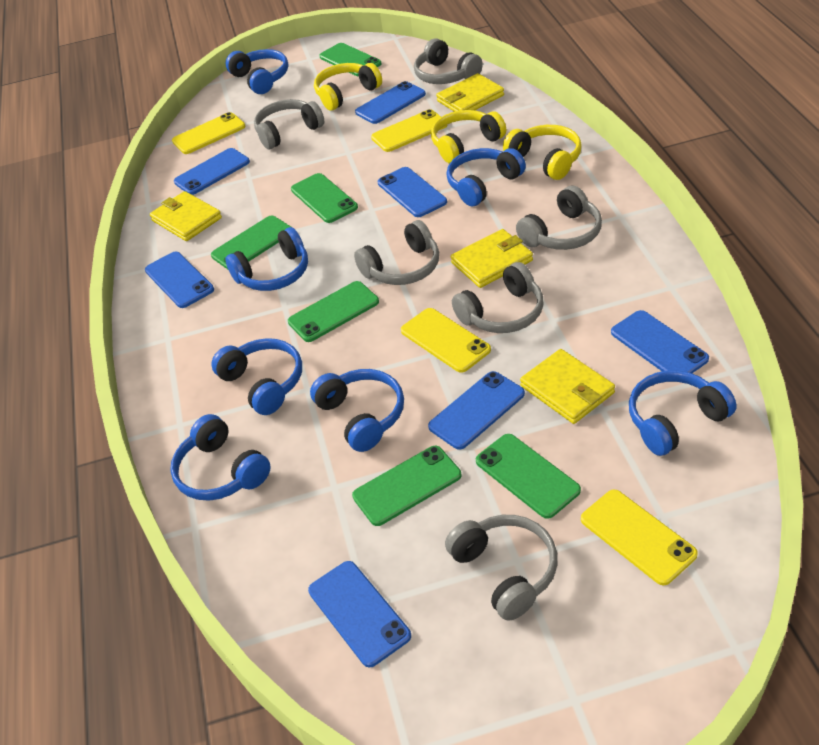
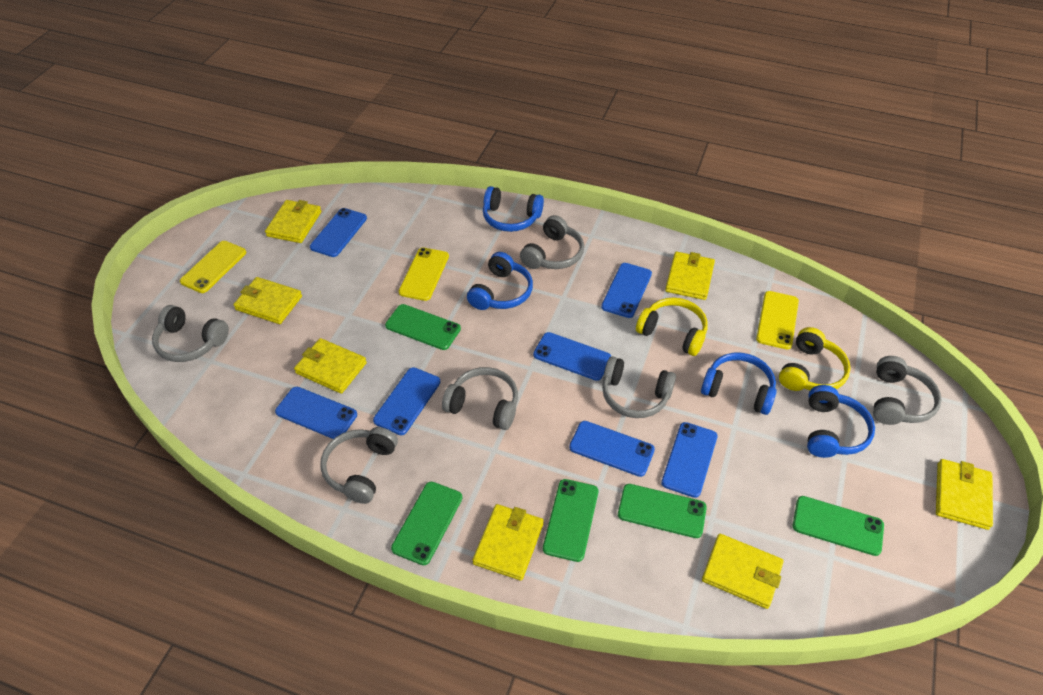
blue headphones: 7 -> 4
green phone: 6 -> 5
yellow headphones: 3 -> 2
yellow phone: 4 -> 3
yellow wallet: 4 -> 7

